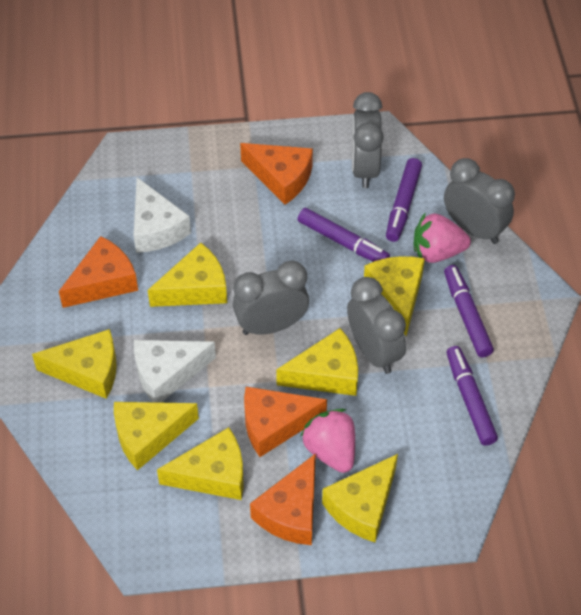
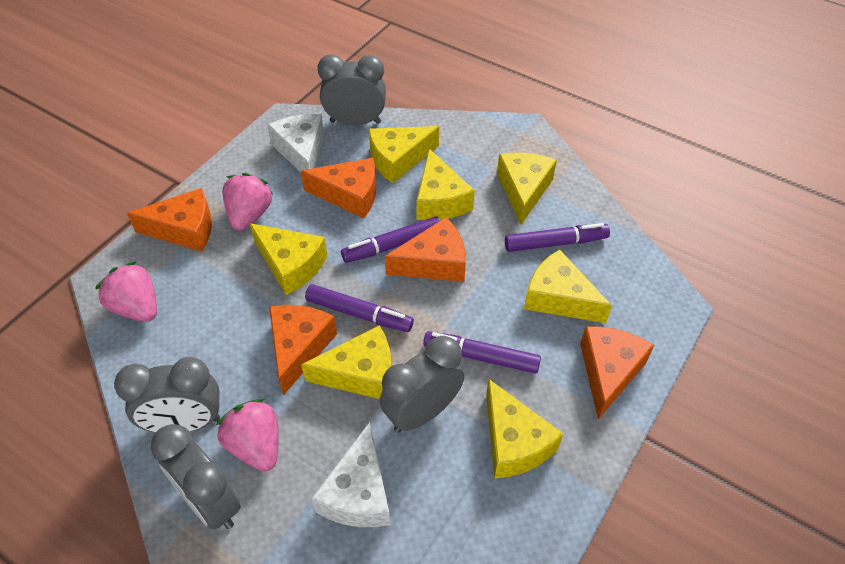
orange cheese: 4 -> 5
pink strawberry: 2 -> 3

